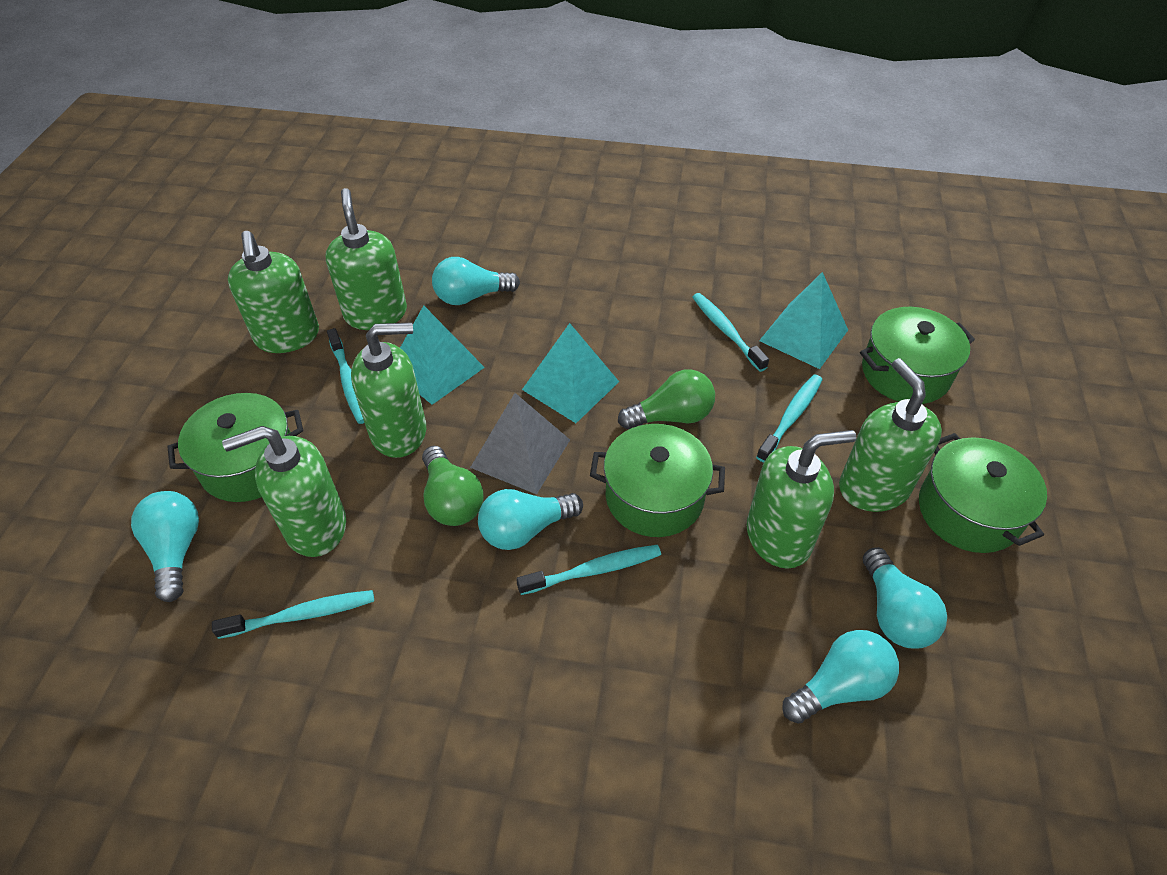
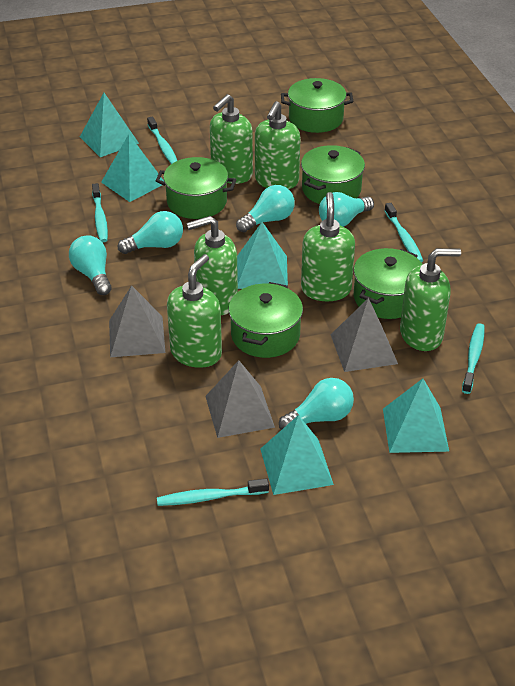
green light bulb: 2 -> 0
green pot: 4 -> 5
grey pyramid: 1 -> 3
turquoise pyramid: 3 -> 5

